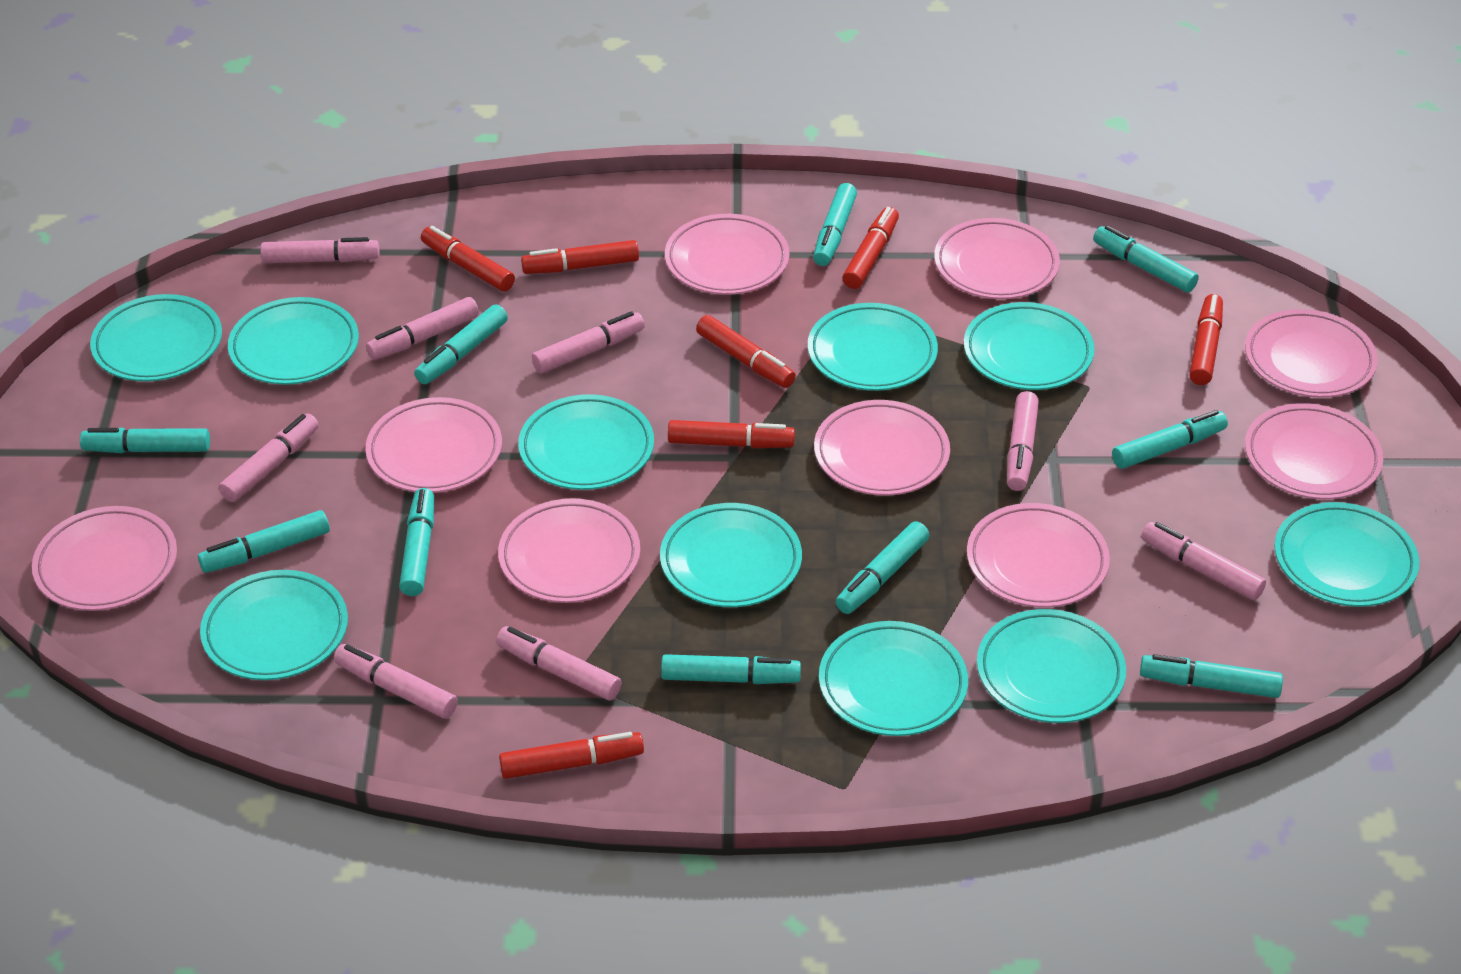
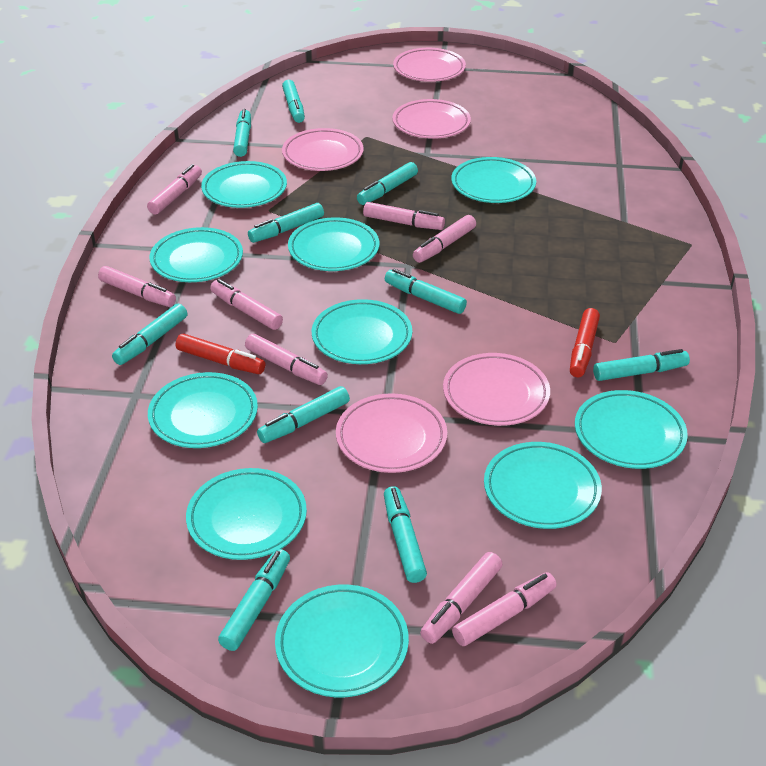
pink plate: 9 -> 5
red marker: 7 -> 2

